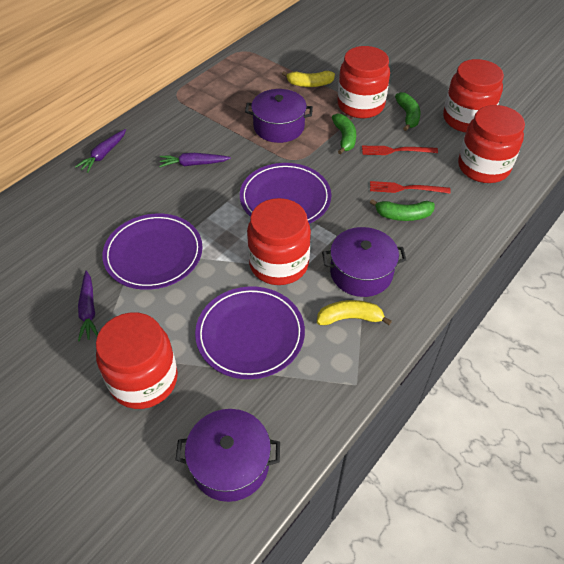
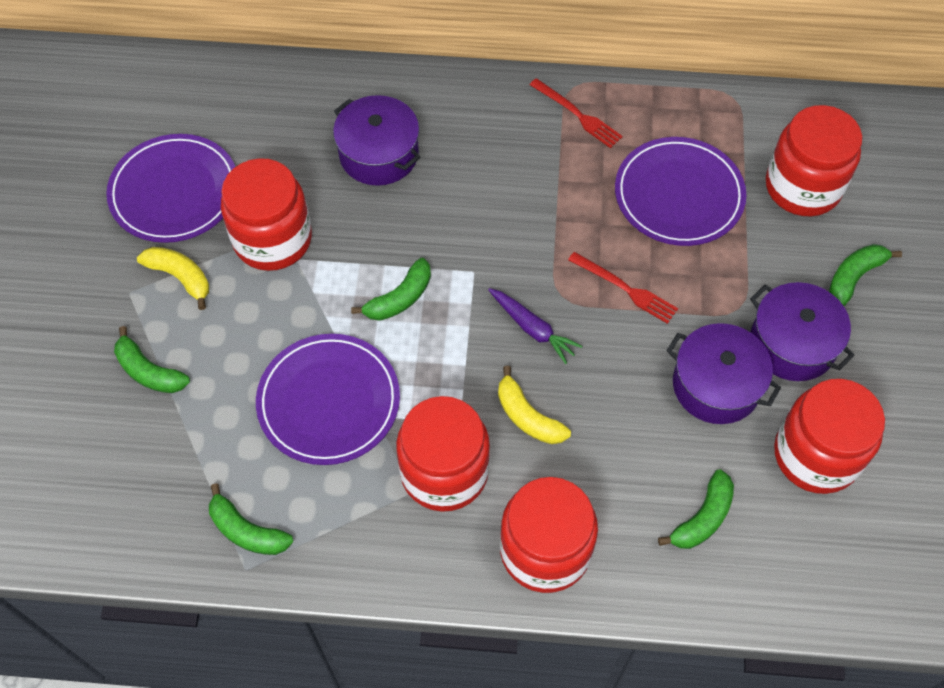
green banana: 3 -> 5
purple carrot: 3 -> 1

